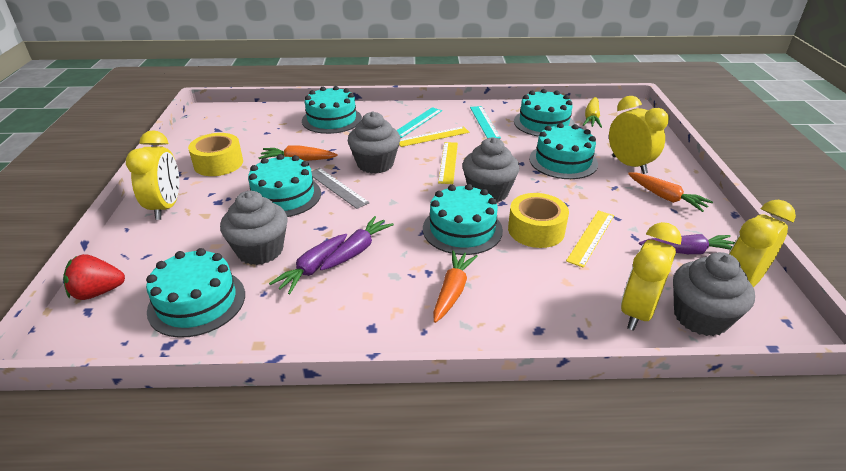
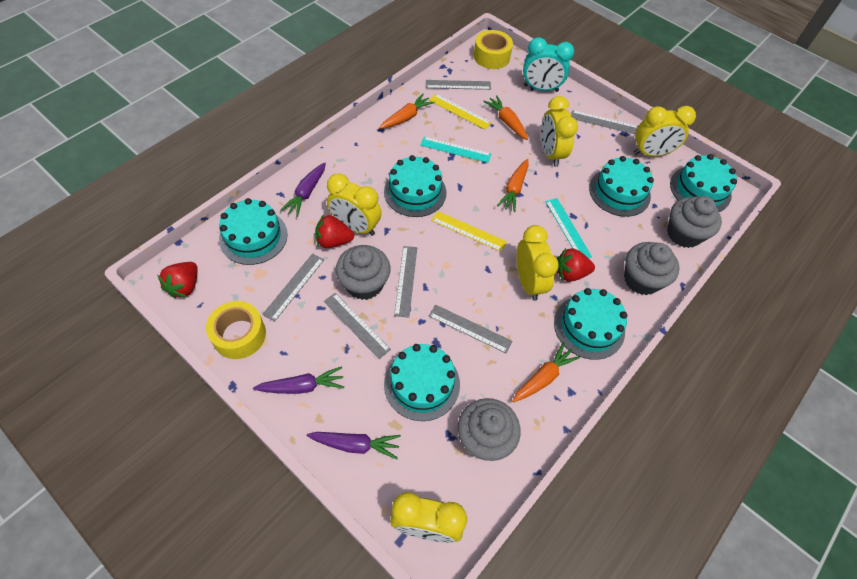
grey ruler: 1 -> 6
orange carrot: 3 -> 4
red strawberry: 1 -> 3
turquoise clock: 0 -> 1
yellow carrot: 1 -> 0
yellow clock: 4 -> 5
yellow ruler: 3 -> 2

